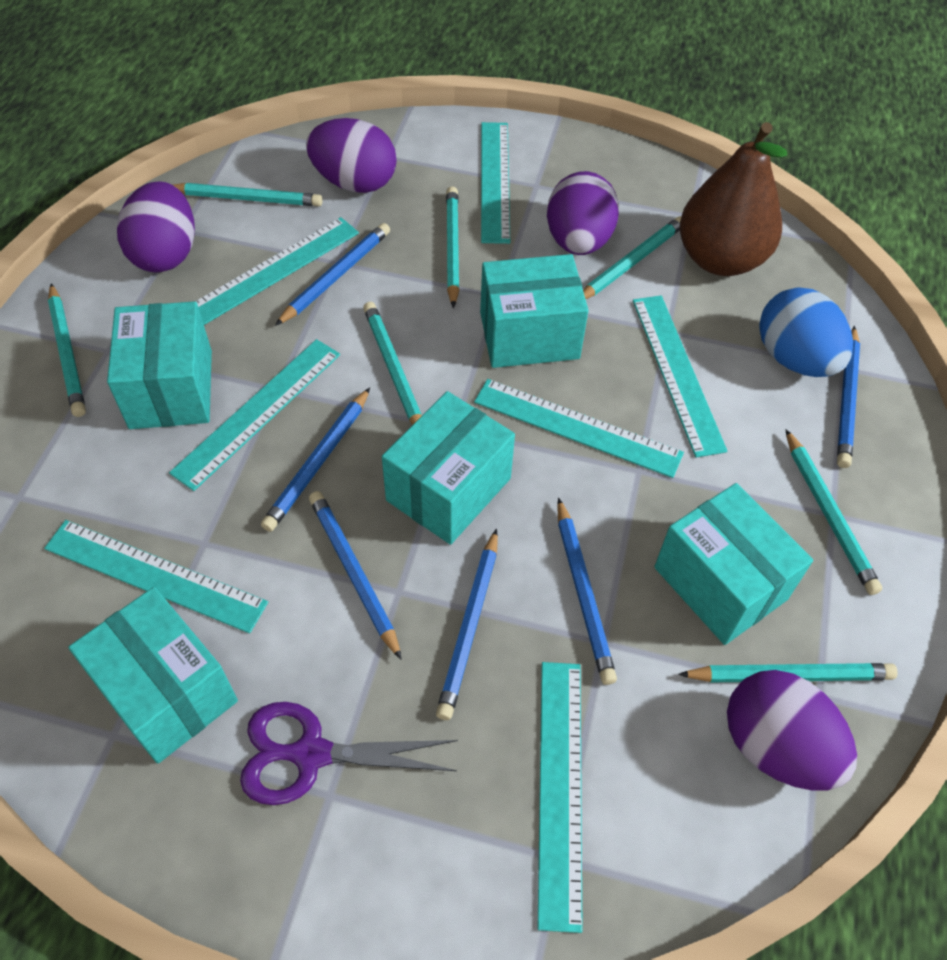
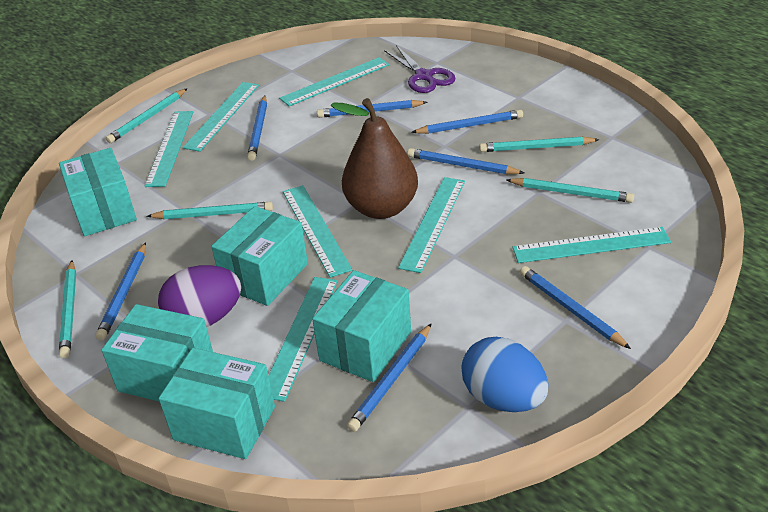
blue pencil: 6 -> 7
purple egg: 4 -> 1
turquoise pencil: 7 -> 5

